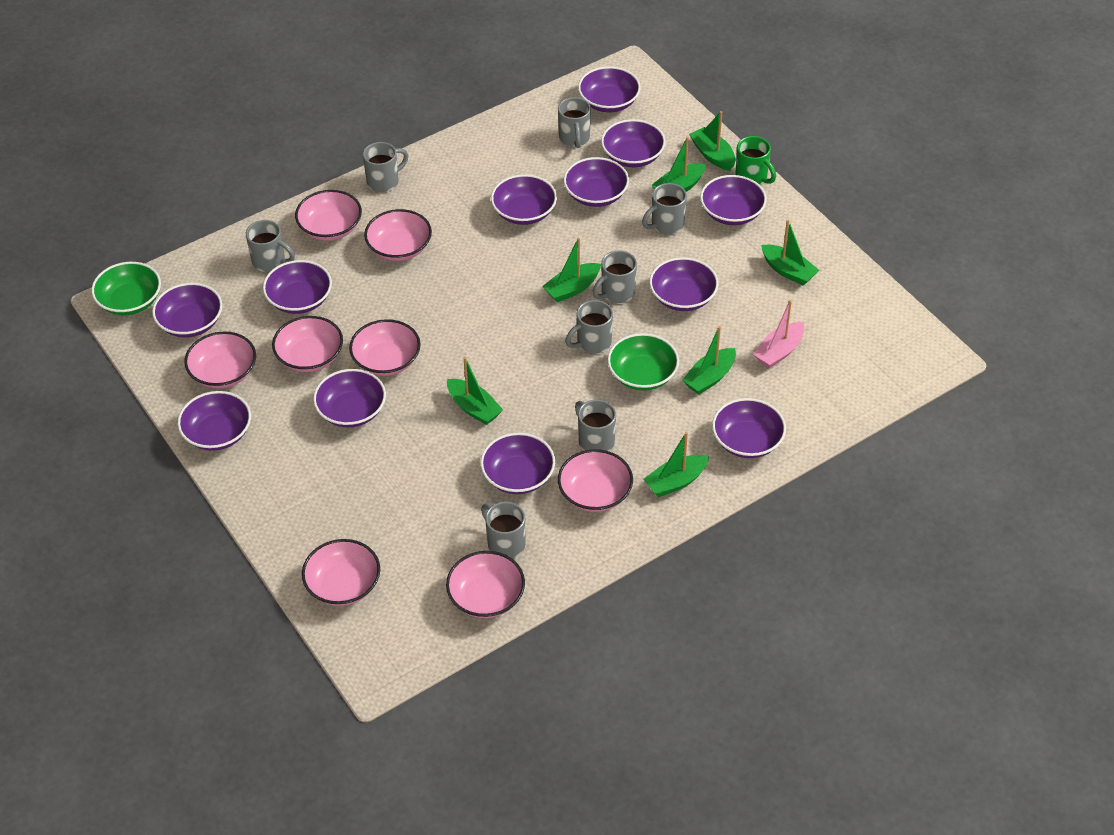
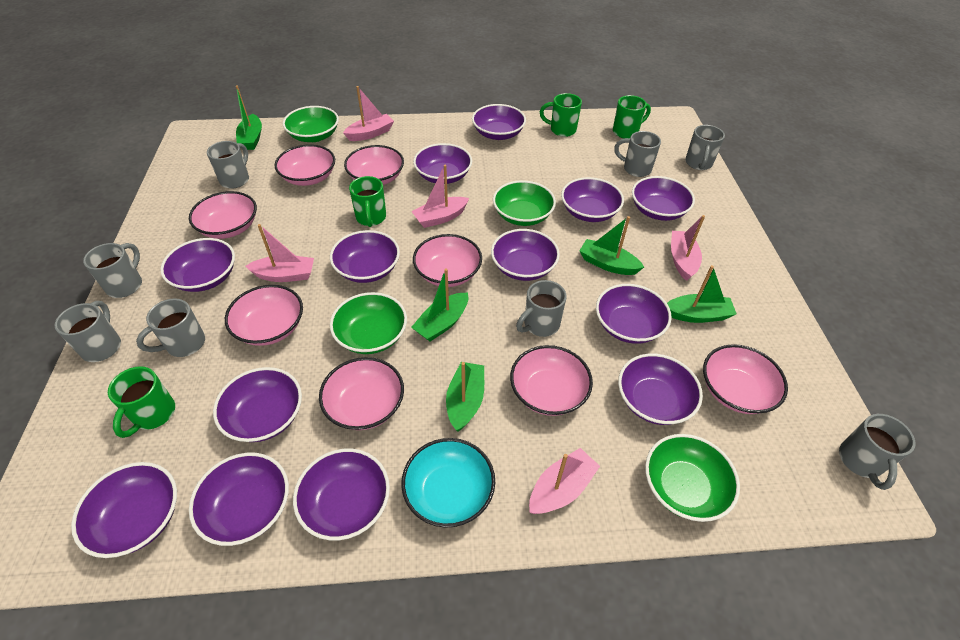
green boat: 7 -> 5
green bowl: 2 -> 4
green mug: 1 -> 4
pink boat: 1 -> 5
purple bowl: 12 -> 13
turquoise bowl: 0 -> 1

